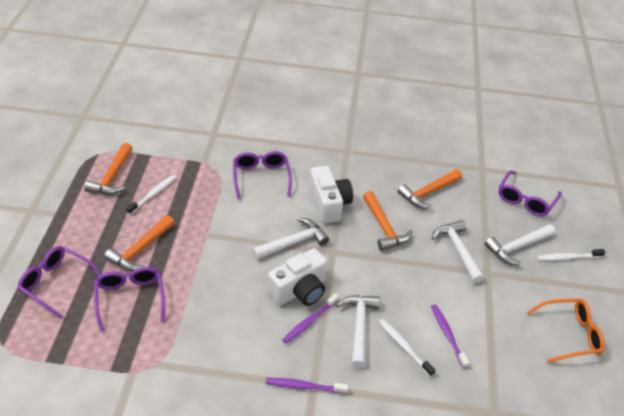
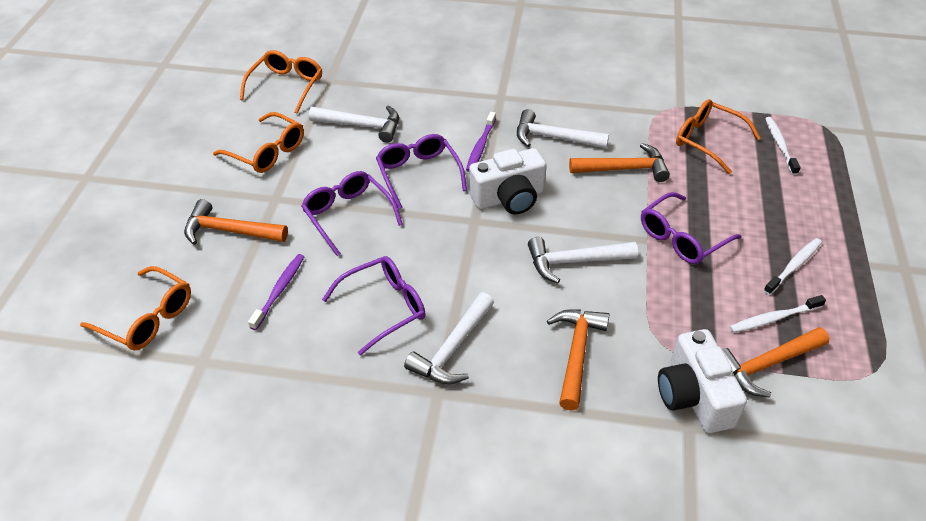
orange glasses: 1 -> 4
purple toothbrush: 3 -> 2

